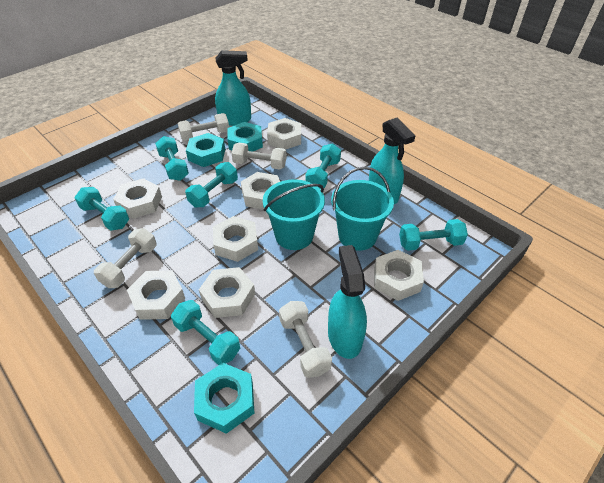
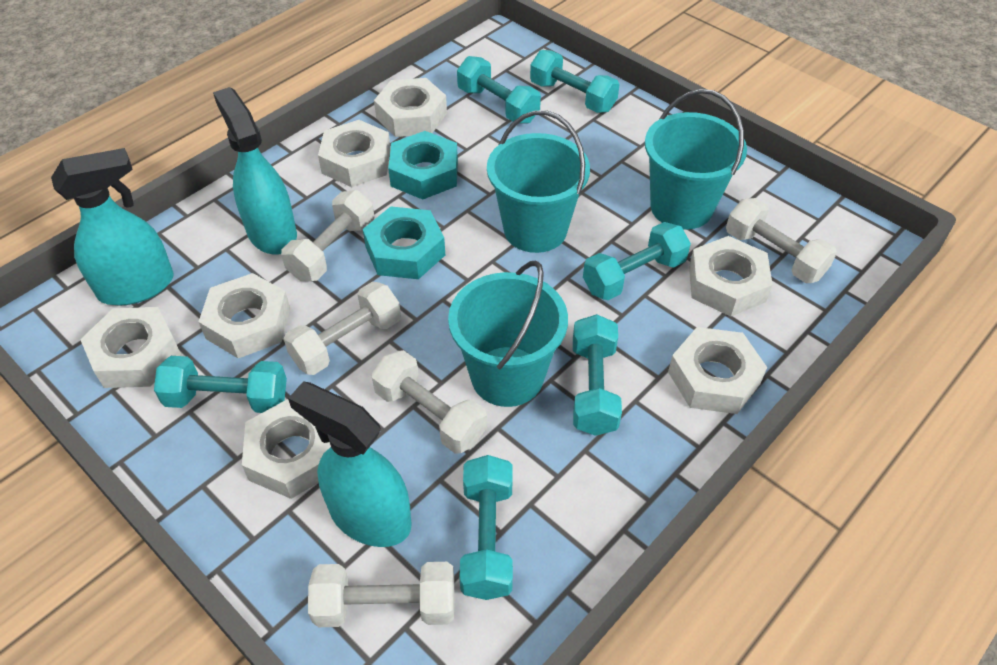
turquoise bucket: 2 -> 3
turquoise nut: 3 -> 2
white dumbbell: 4 -> 5

